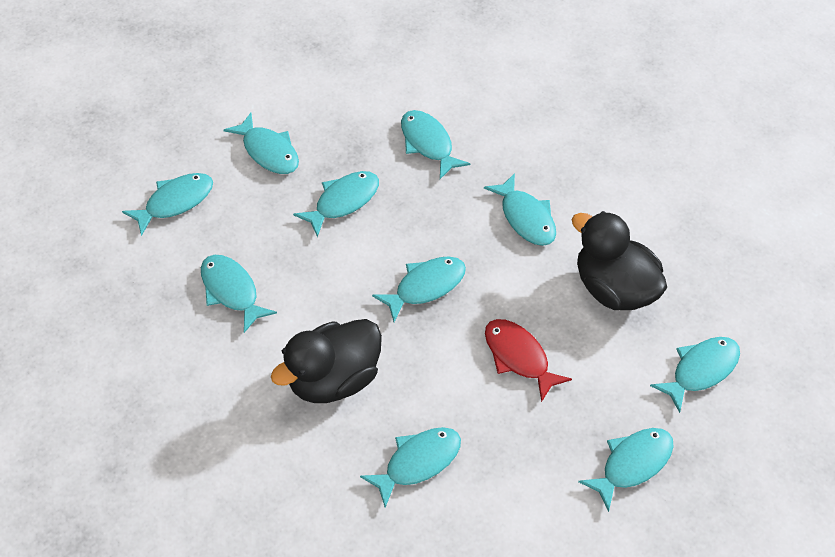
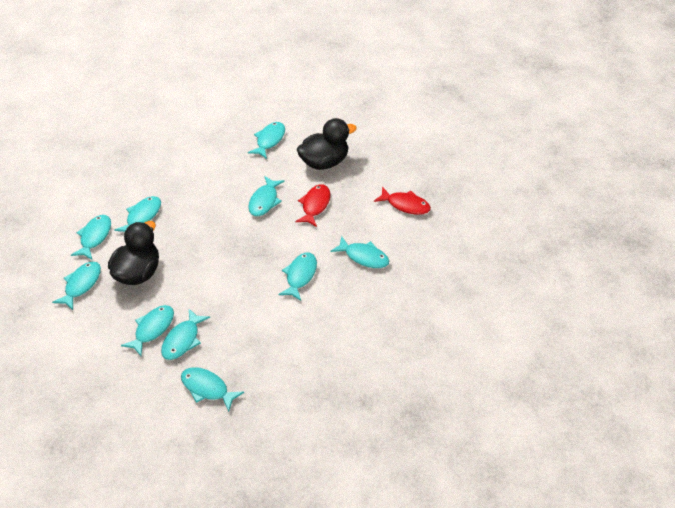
red fish: 1 -> 2

